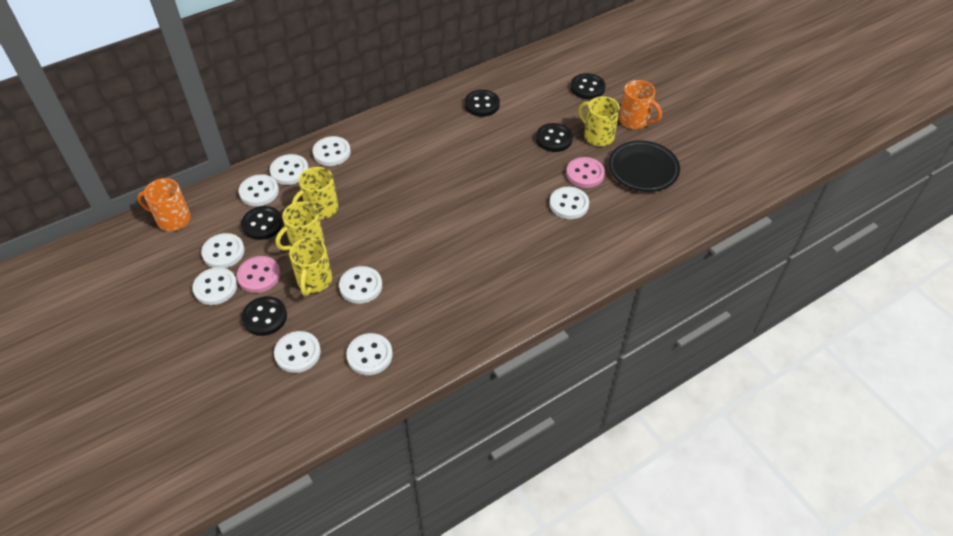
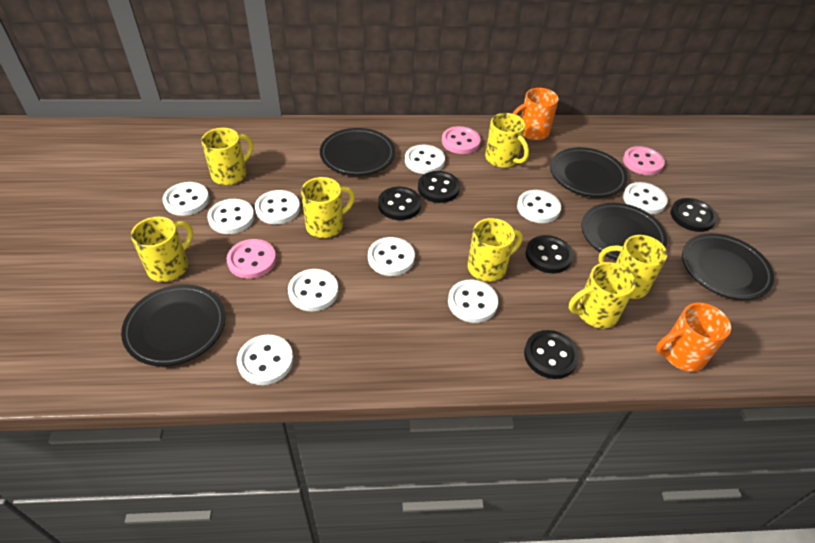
black plate: 1 -> 5
pink button: 2 -> 3
white button: 9 -> 10
yellow mug: 4 -> 7

